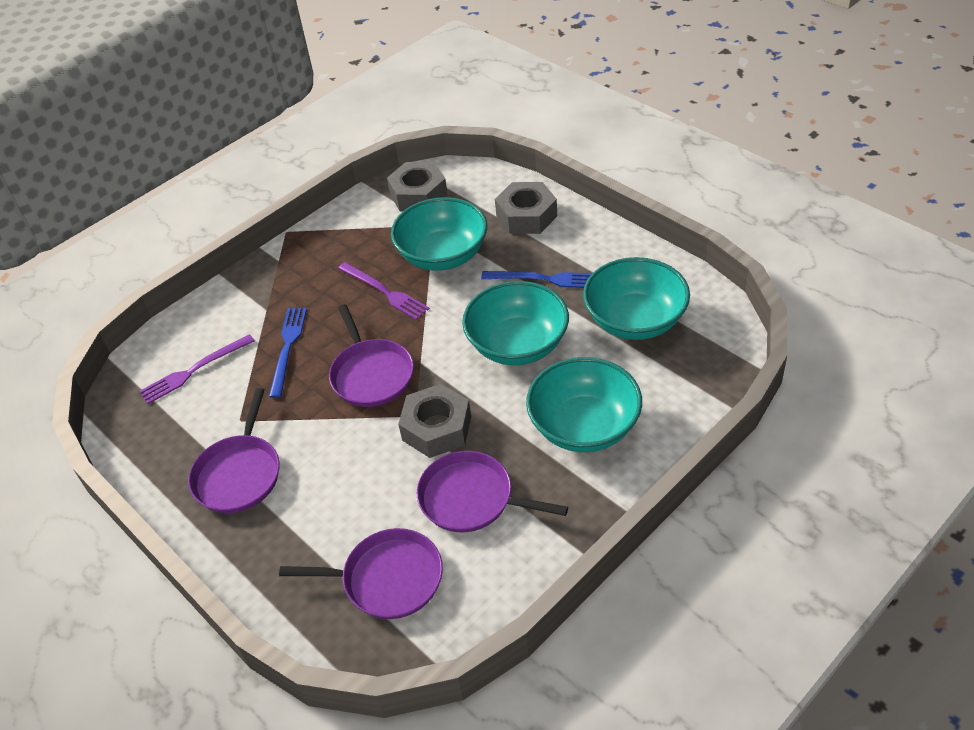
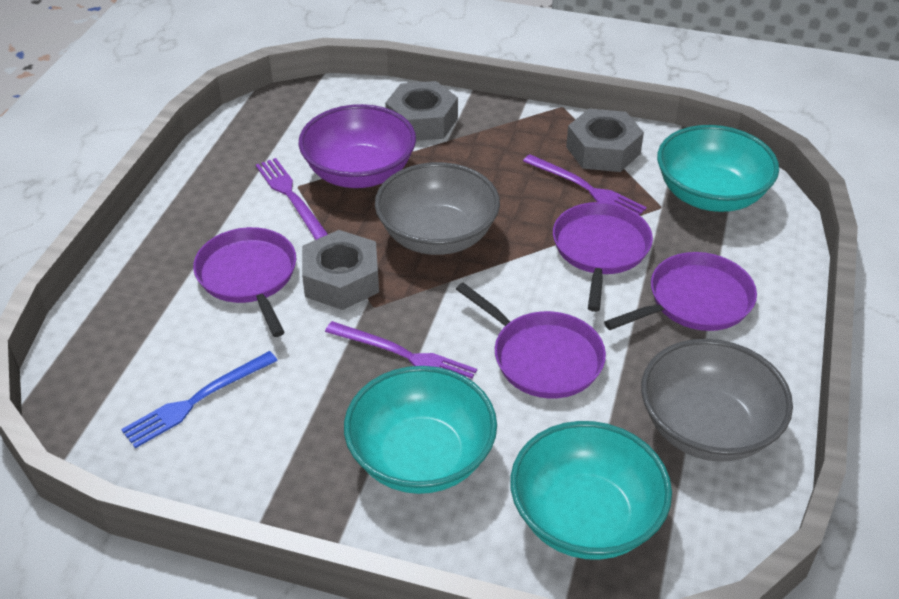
blue fork: 2 -> 1
grey bowl: 0 -> 2
purple bowl: 0 -> 1
purple fork: 2 -> 3
turquoise bowl: 4 -> 3

